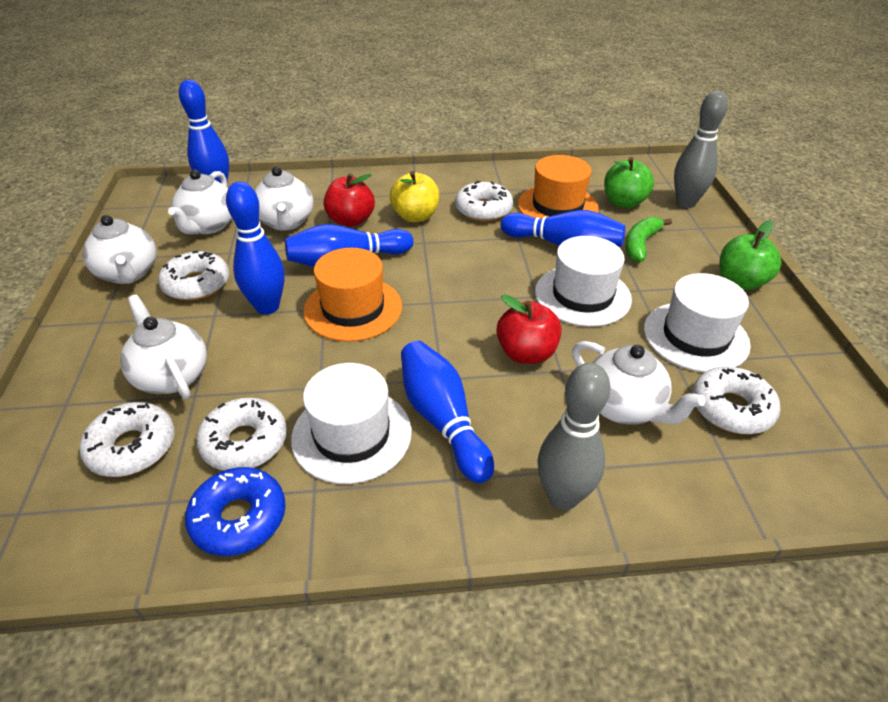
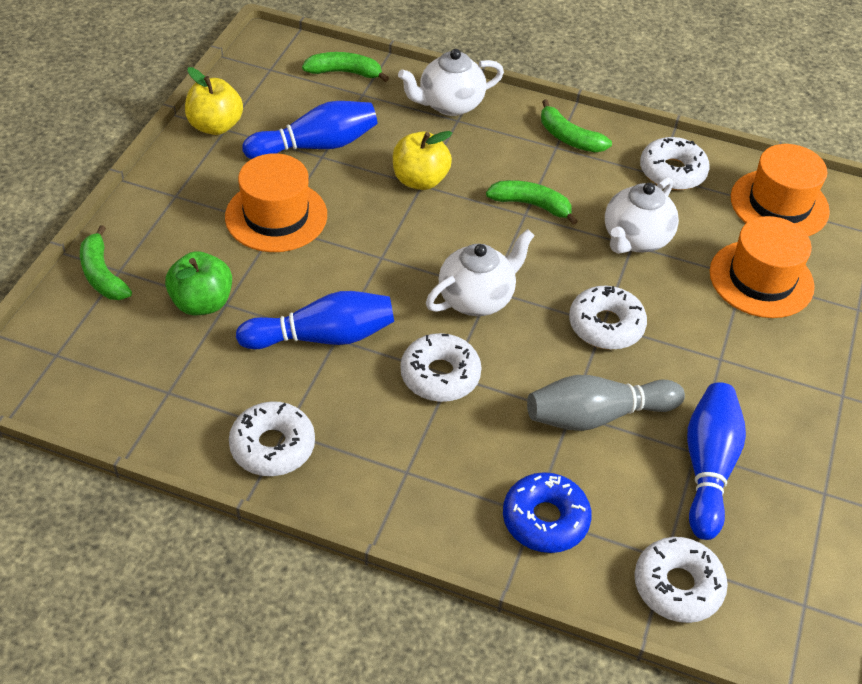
blue bowling pin: 5 -> 3
green apple: 2 -> 1
green banana: 1 -> 4
grey bowling pin: 2 -> 1
orange hat: 2 -> 3
red apple: 2 -> 0
white hat: 3 -> 0
white teapot: 5 -> 3
yellow apple: 1 -> 2

